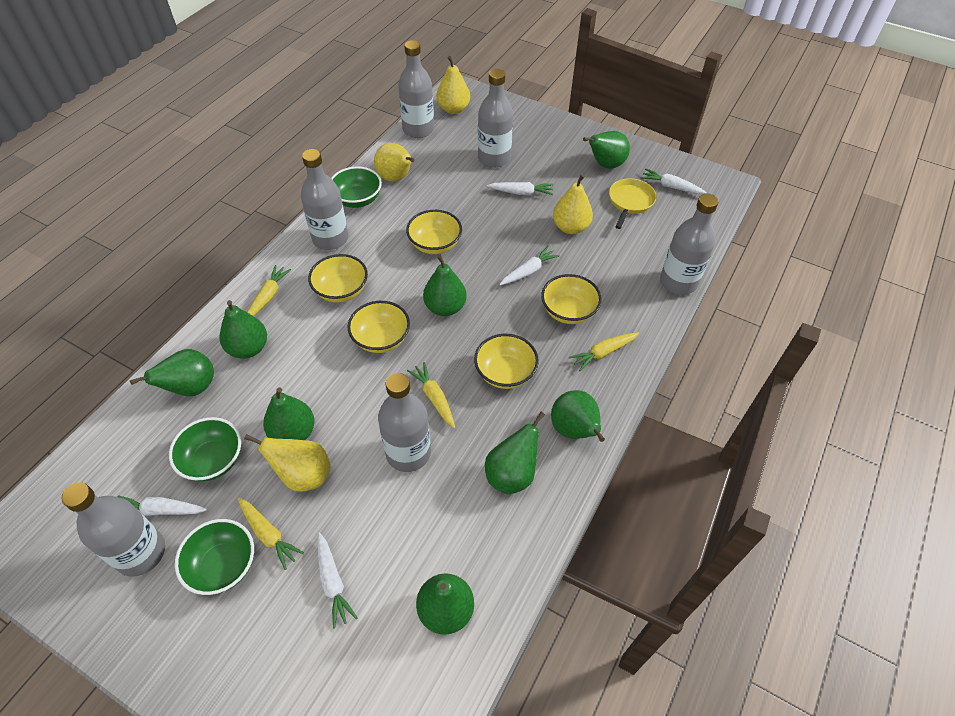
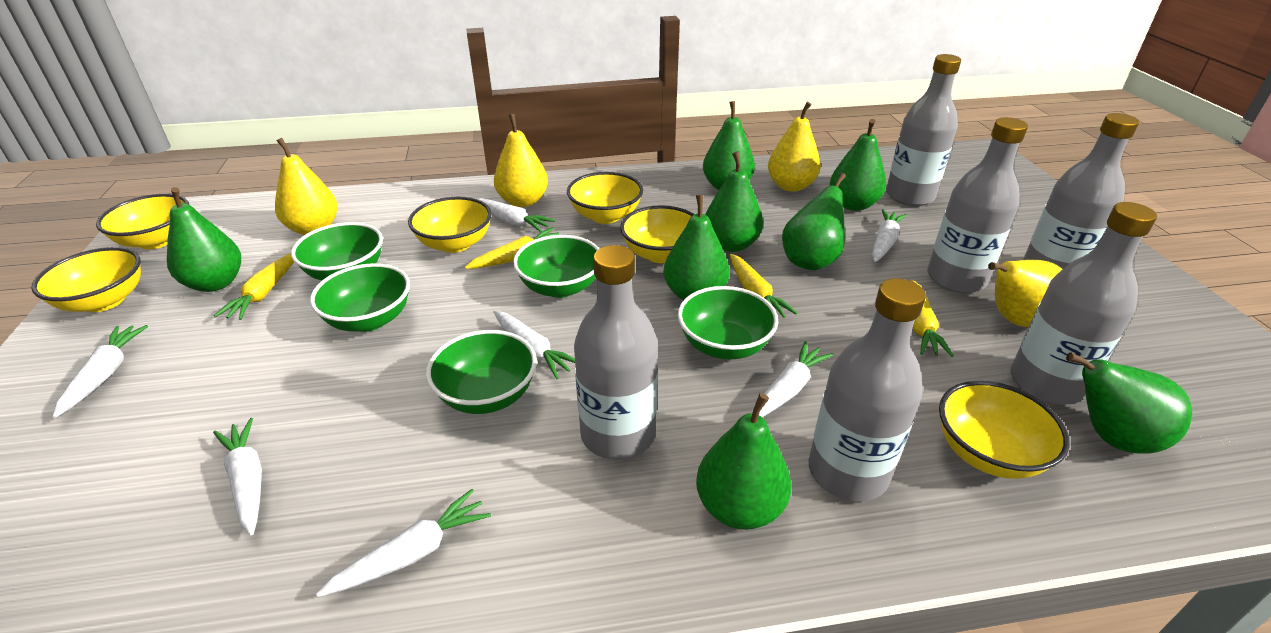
green bowl: 3 -> 5
white carrot: 5 -> 7
yellow bowl: 5 -> 6
yellow pan: 1 -> 0

